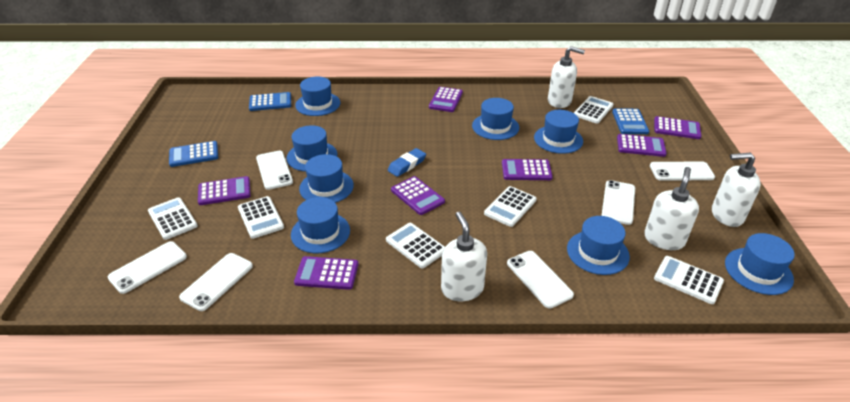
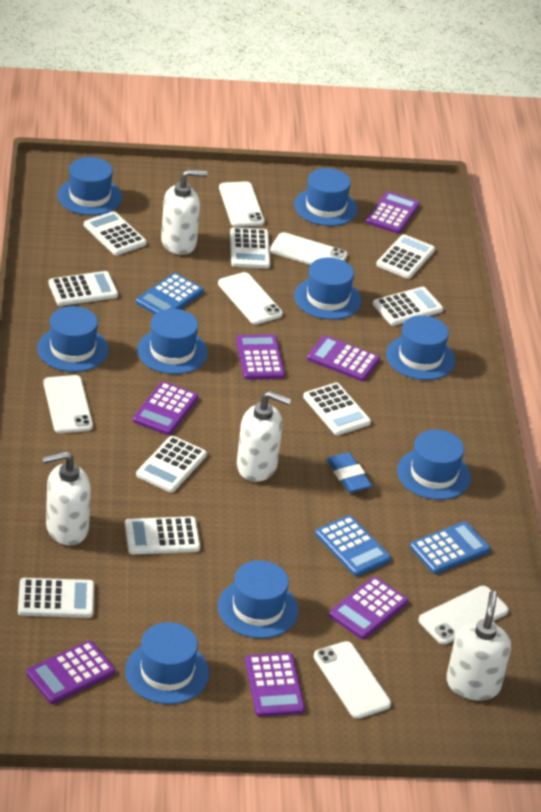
blue hat: 8 -> 9
white calculator: 6 -> 9

